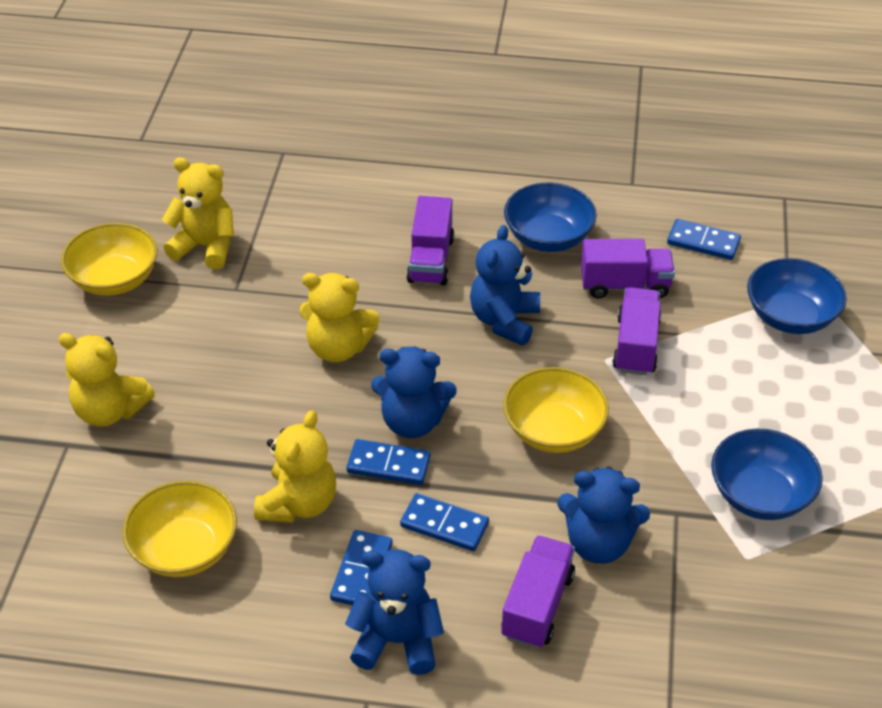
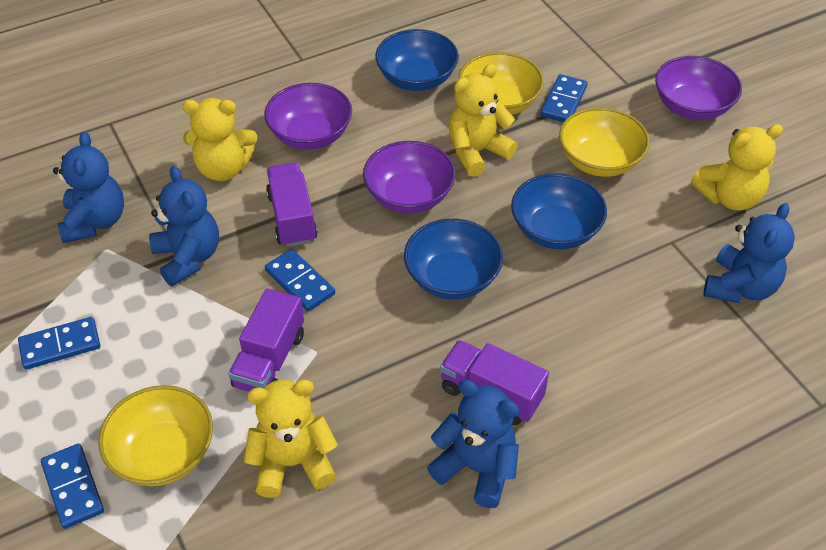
purple bowl: 0 -> 3
purple truck: 4 -> 3

